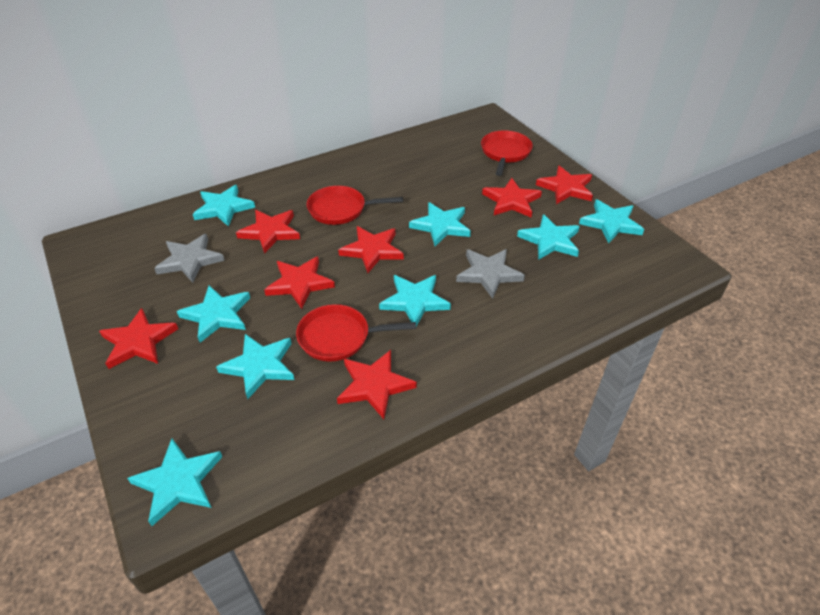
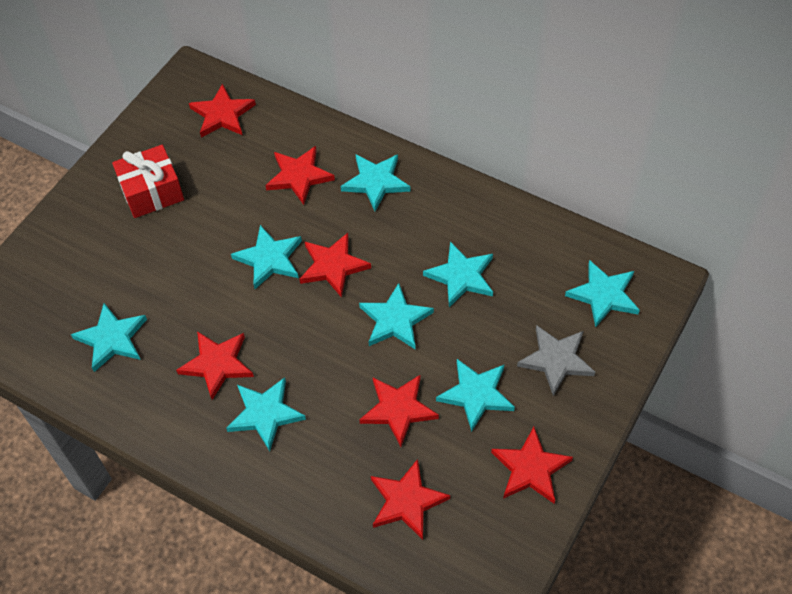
grey star: 2 -> 1
red gift: 0 -> 1
red pan: 3 -> 0

